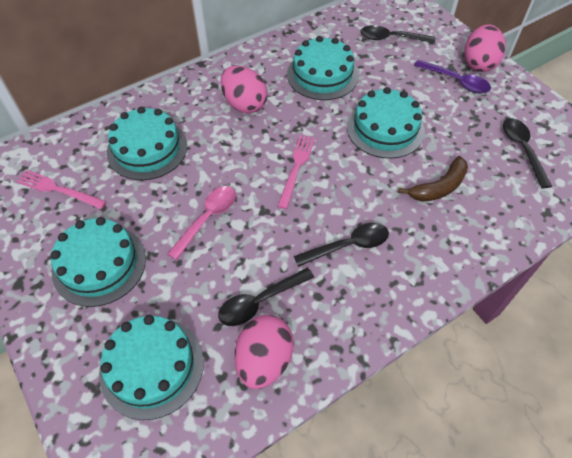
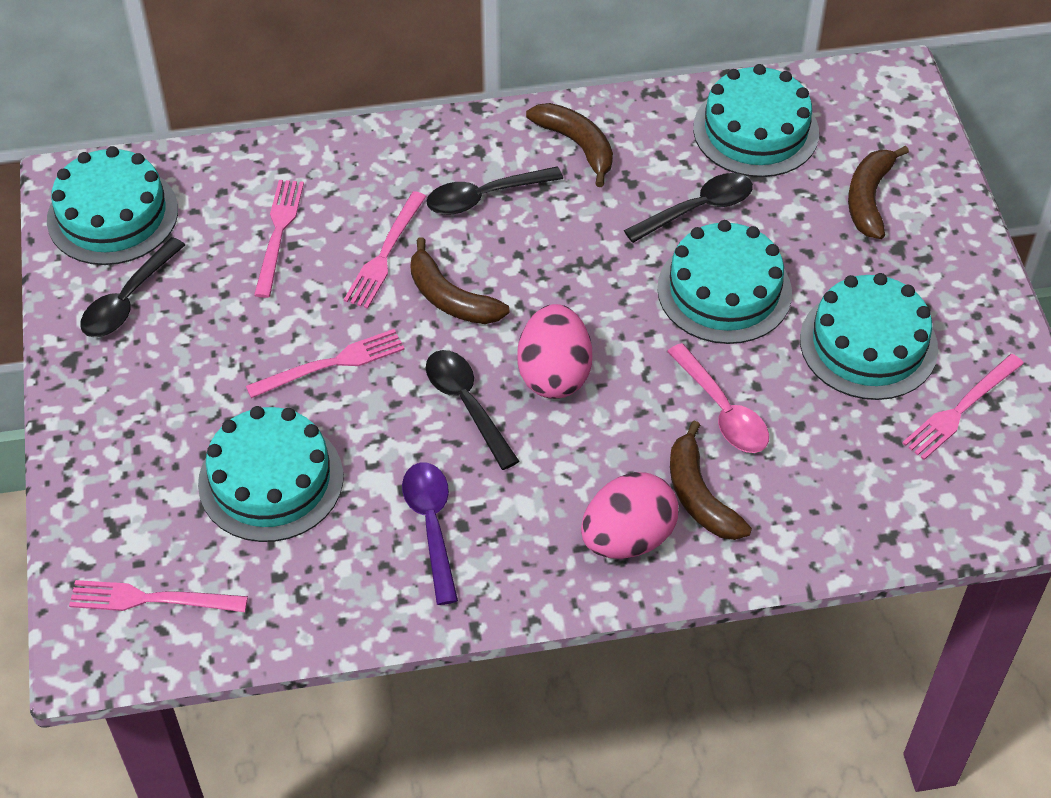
brown banana: 1 -> 4
pink egg: 3 -> 2
pink fork: 2 -> 5

